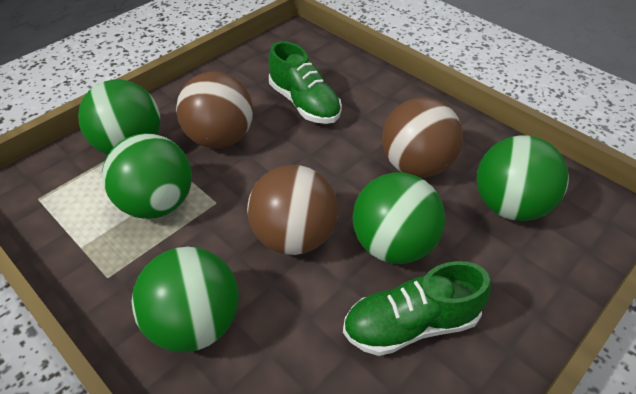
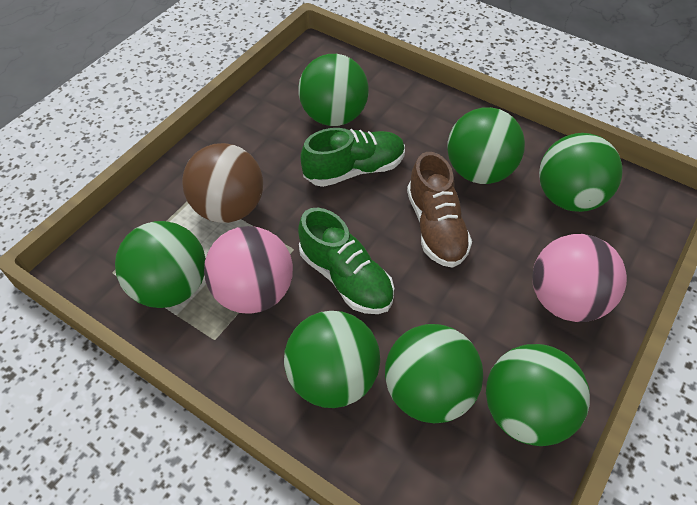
brown ball: 3 -> 1
brown shoe: 0 -> 1
green ball: 5 -> 7
pink ball: 0 -> 2

